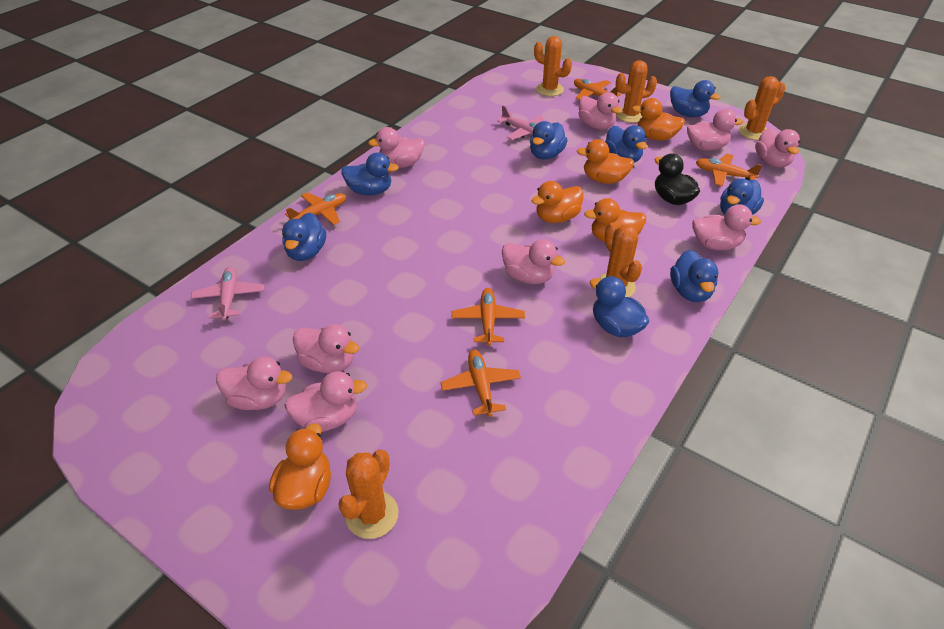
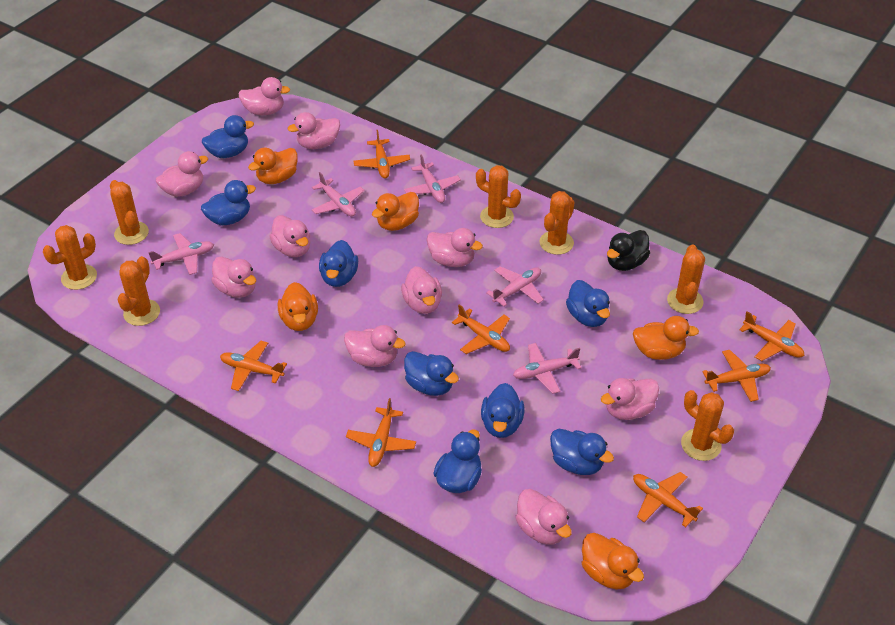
orange cactus: 5 -> 7
orange plane: 5 -> 7
pink duck: 9 -> 10
pink plane: 2 -> 5

